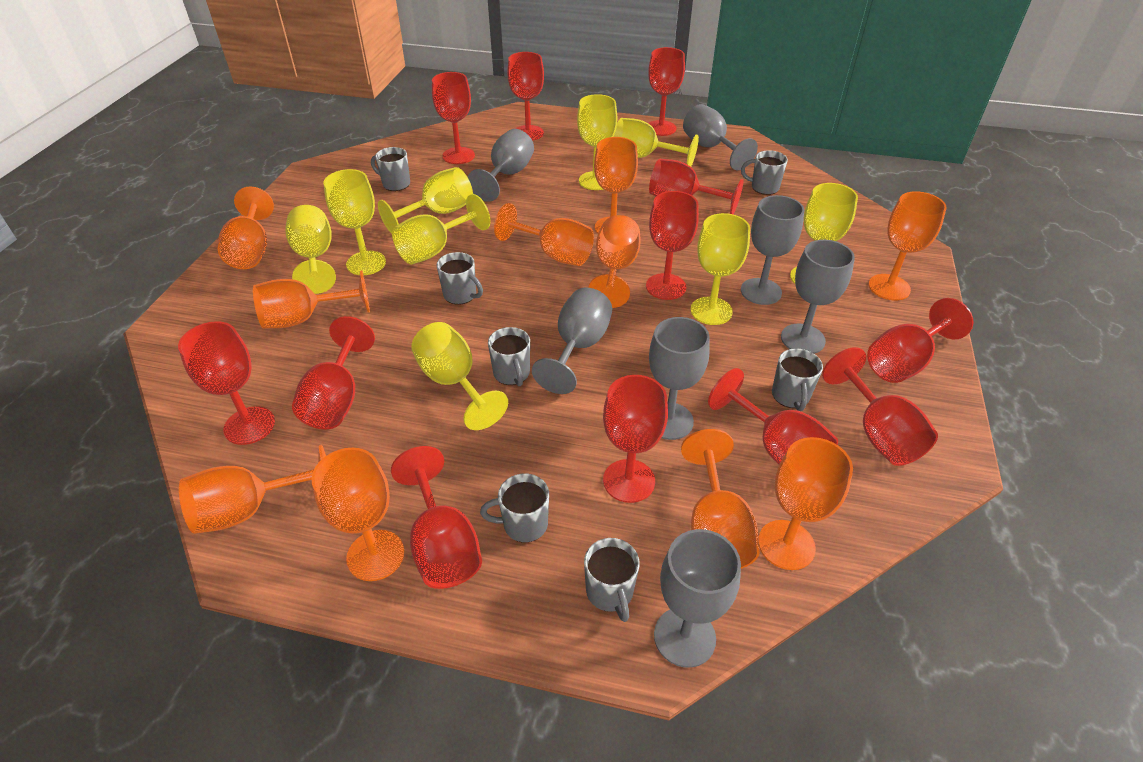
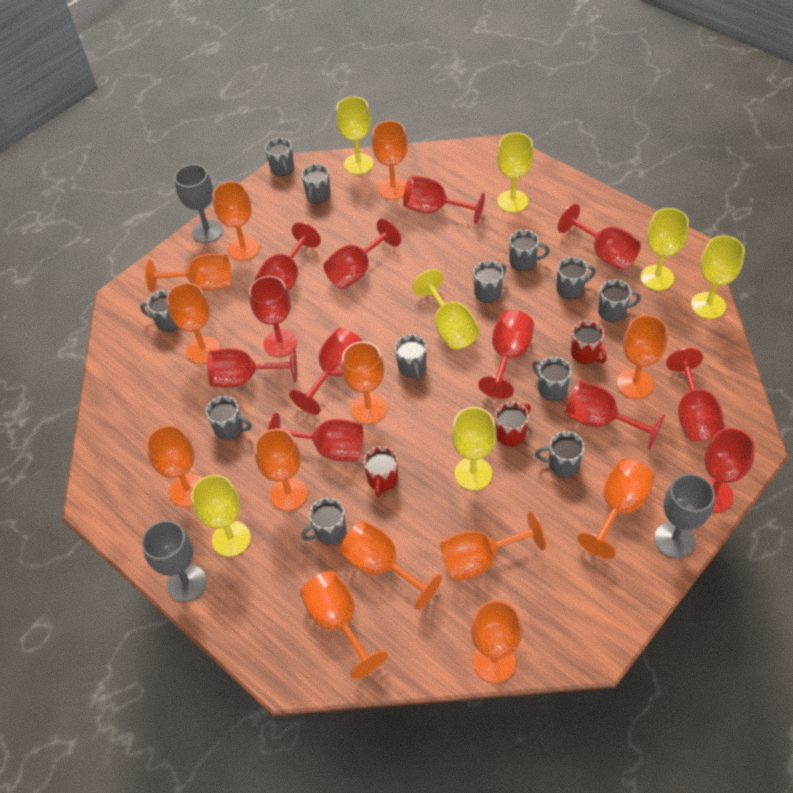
grey goblet: 7 -> 3
grey mug: 7 -> 12
orange goblet: 10 -> 13
red mug: 0 -> 3
yellow goblet: 9 -> 7

